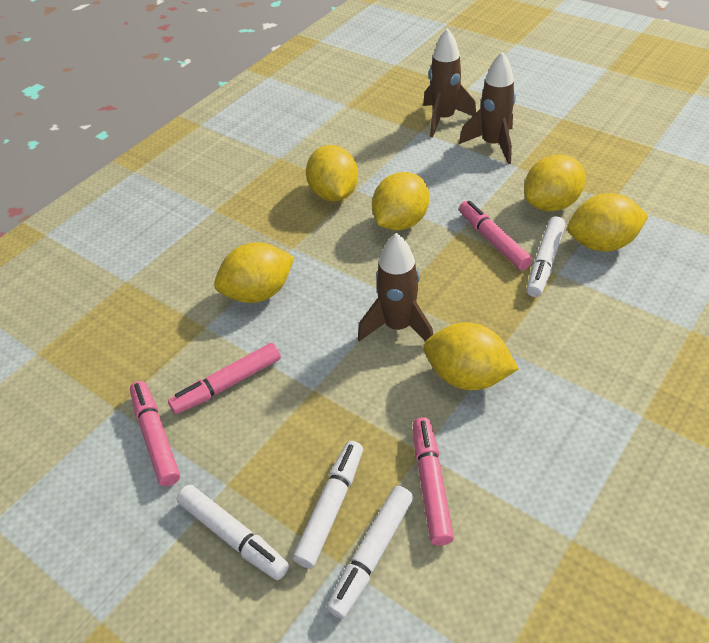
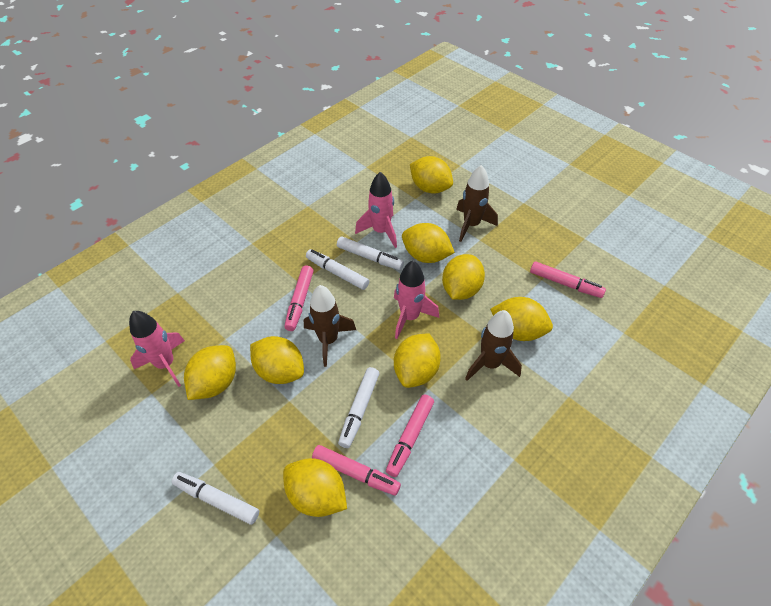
pink rocket: 0 -> 3
yellow lemon: 6 -> 8

